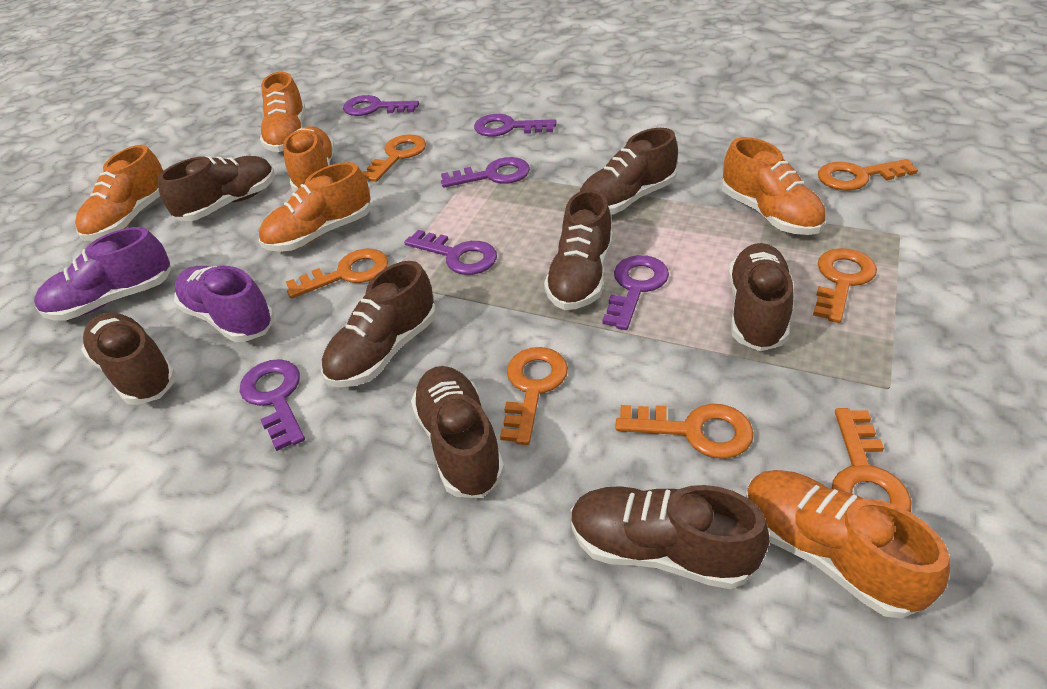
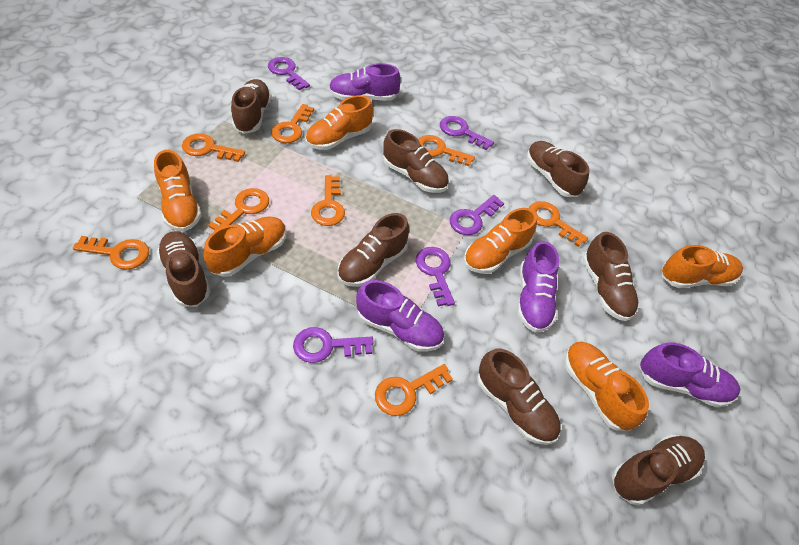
orange key: 7 -> 8
purple key: 6 -> 5
purple shoe: 2 -> 4

